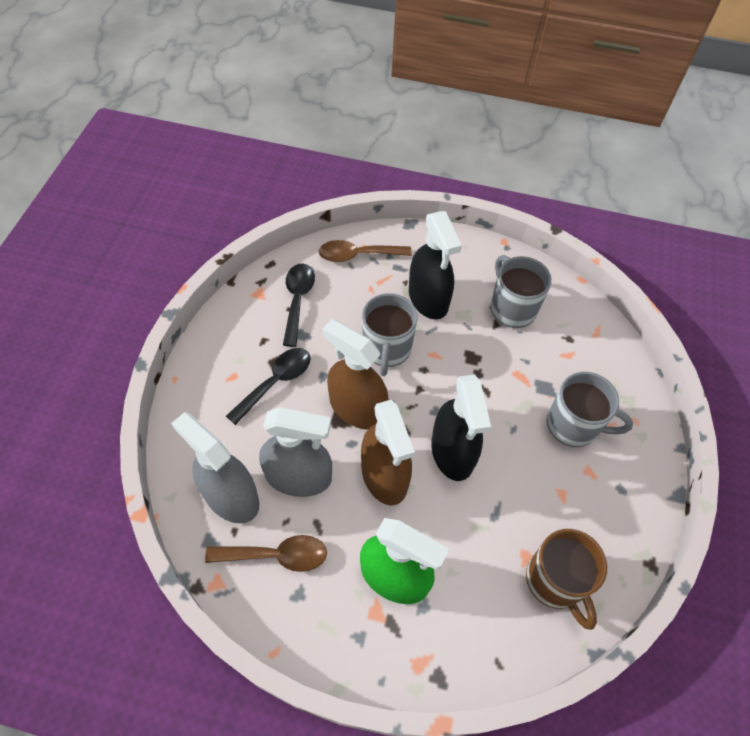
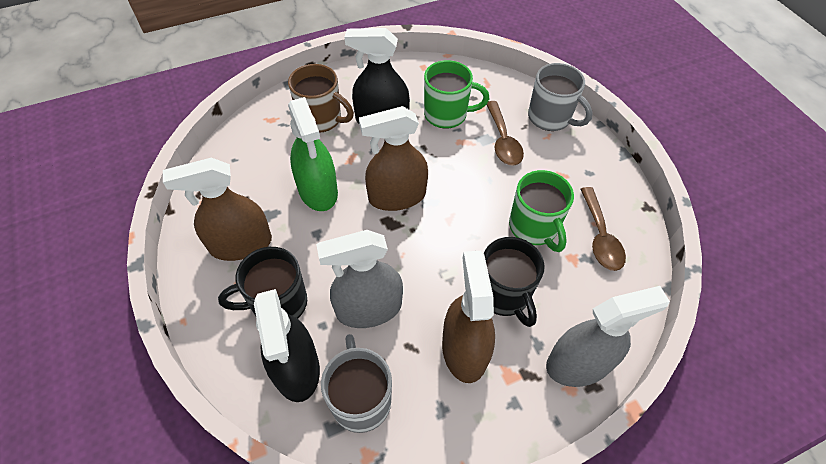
black mug: 0 -> 2
black spoon: 2 -> 0
brown spray bottle: 2 -> 3
green mug: 0 -> 2
grey mug: 3 -> 2

